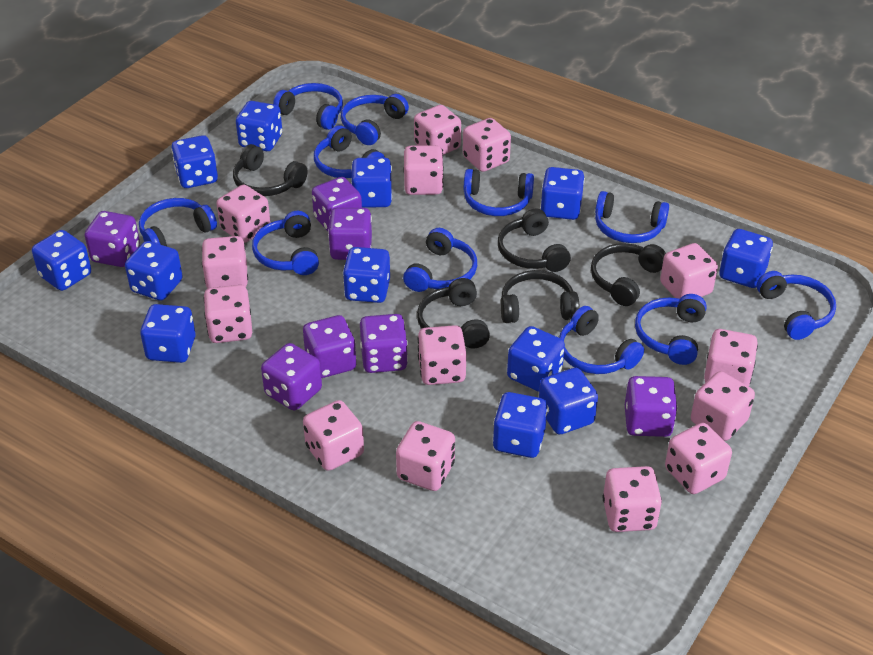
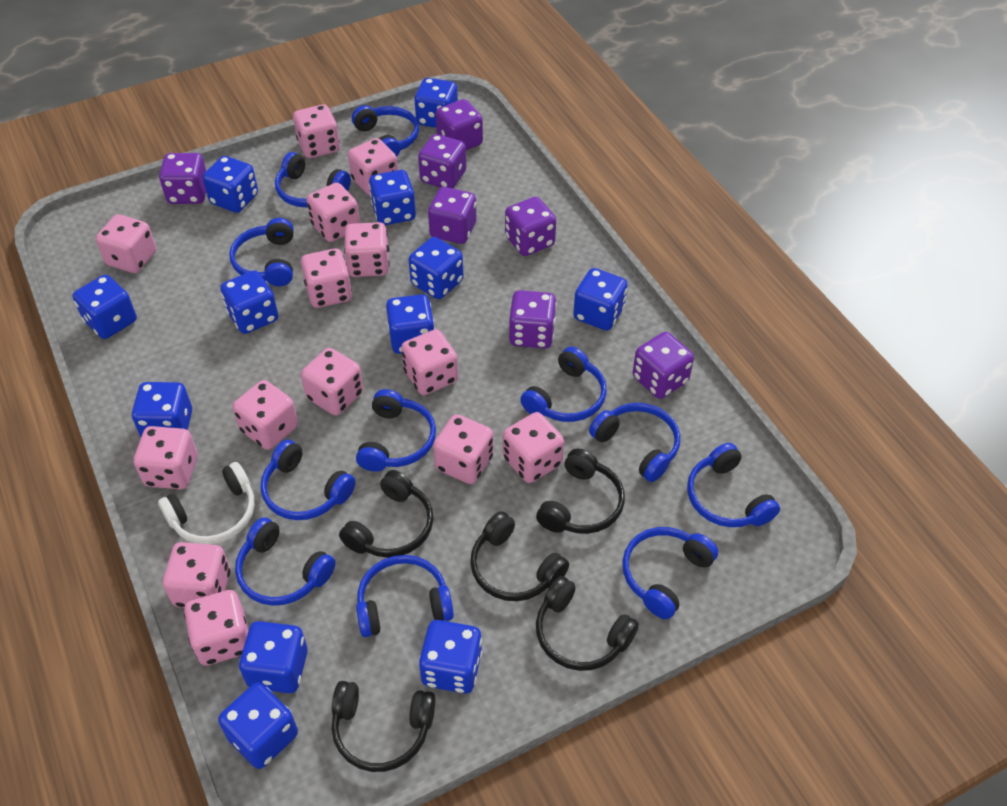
white headphones: 0 -> 1

